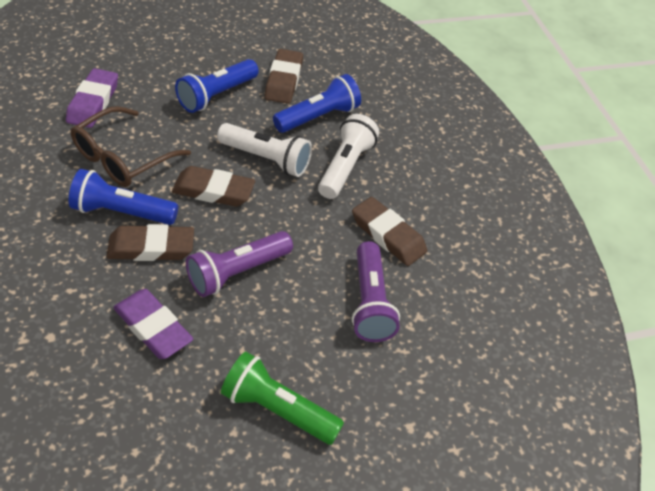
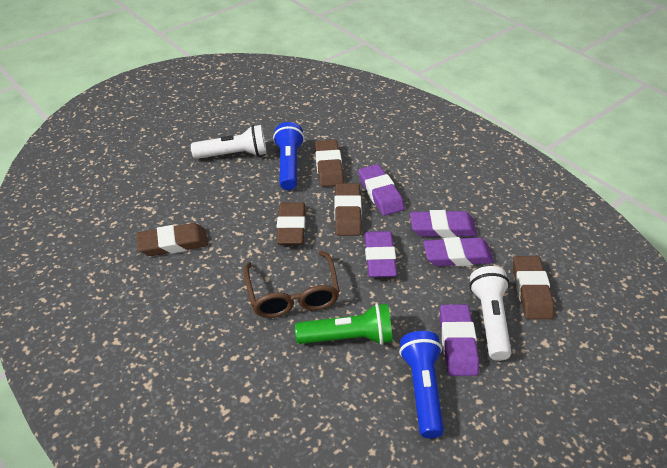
blue flashlight: 3 -> 2
brown eraser: 4 -> 5
purple eraser: 2 -> 5
purple flashlight: 2 -> 0

